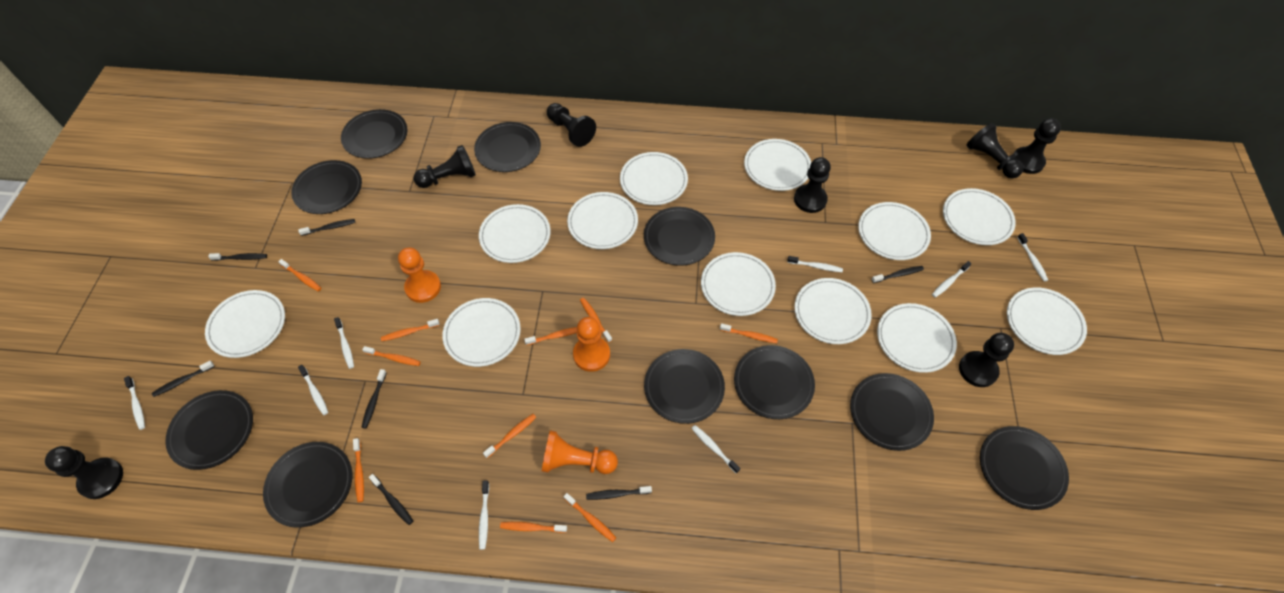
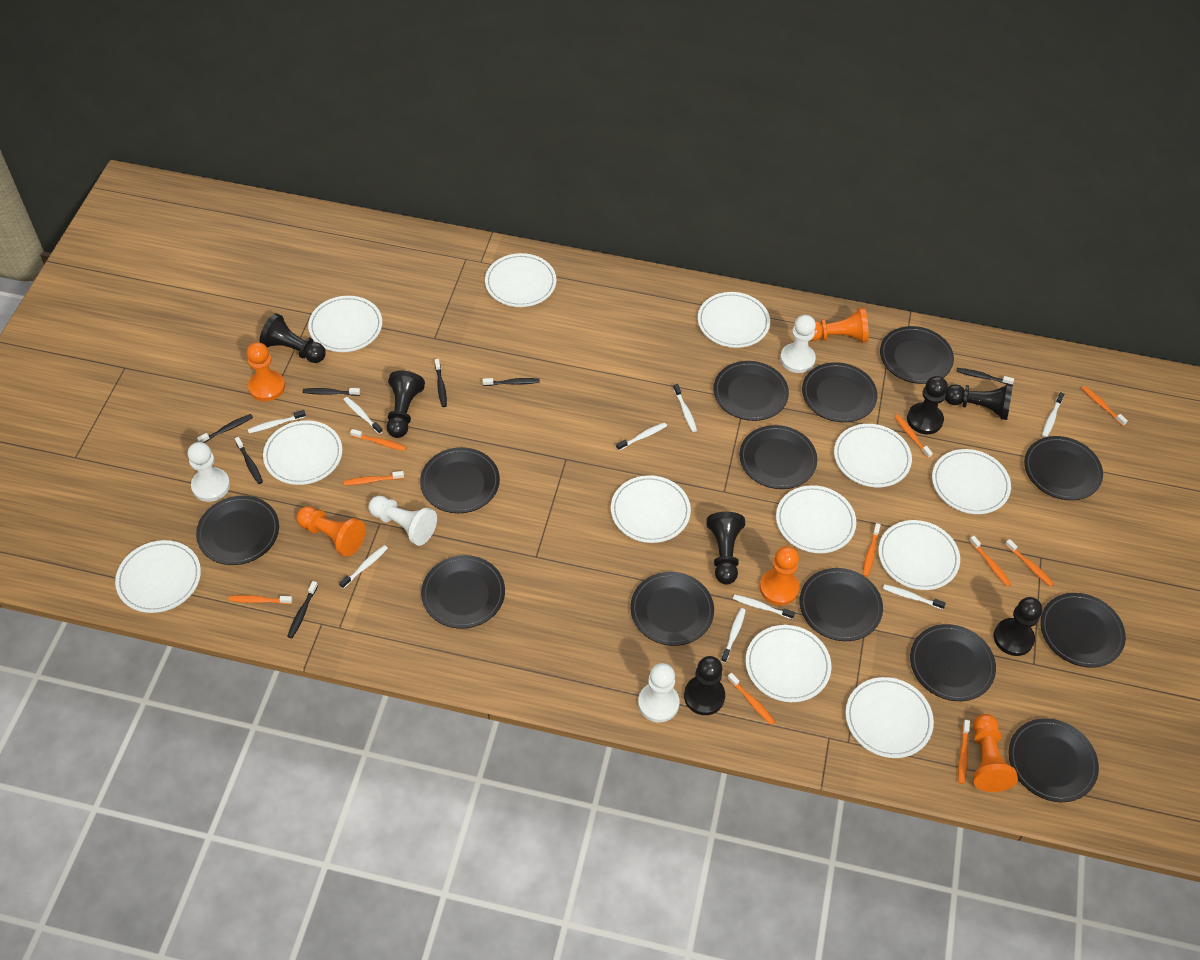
black plate: 10 -> 13
orange pawn: 3 -> 5
white pawn: 0 -> 4
white toothbrush: 8 -> 9

